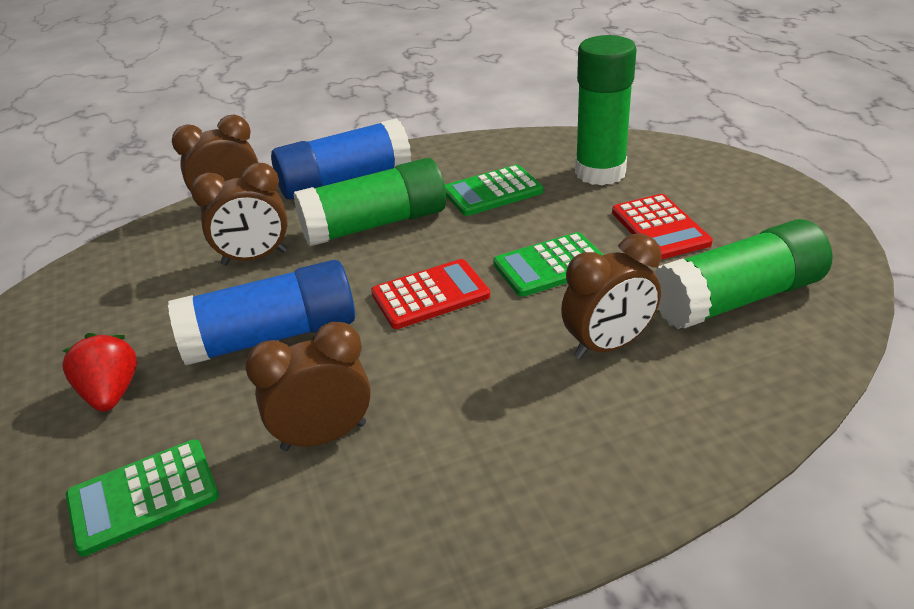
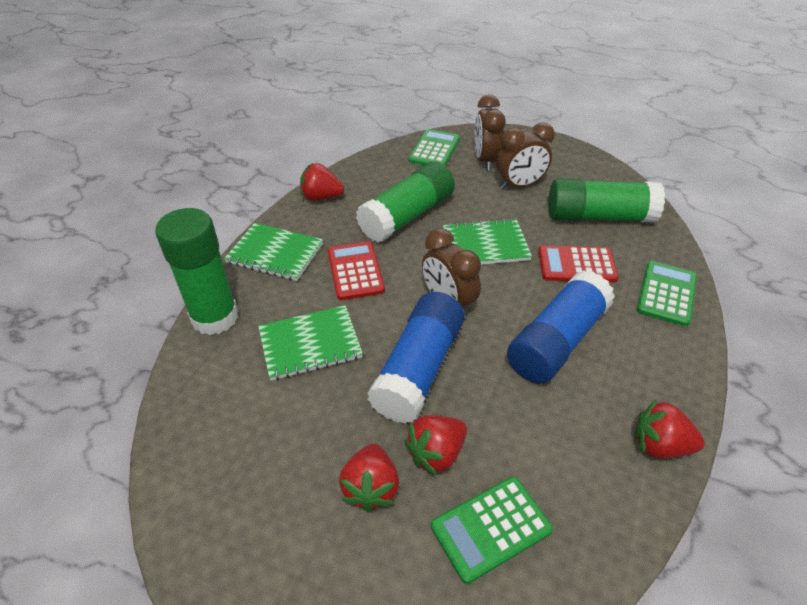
brown clock: 4 -> 3
green notebook: 0 -> 3
red strawberry: 1 -> 4

